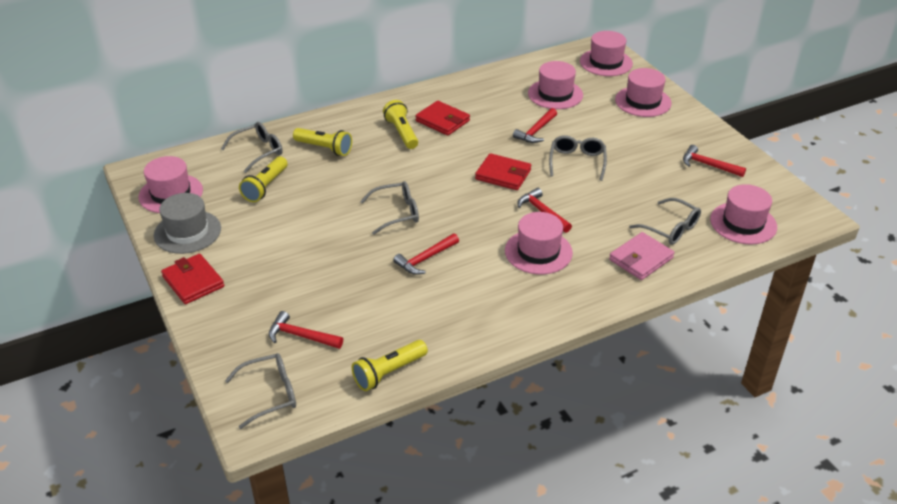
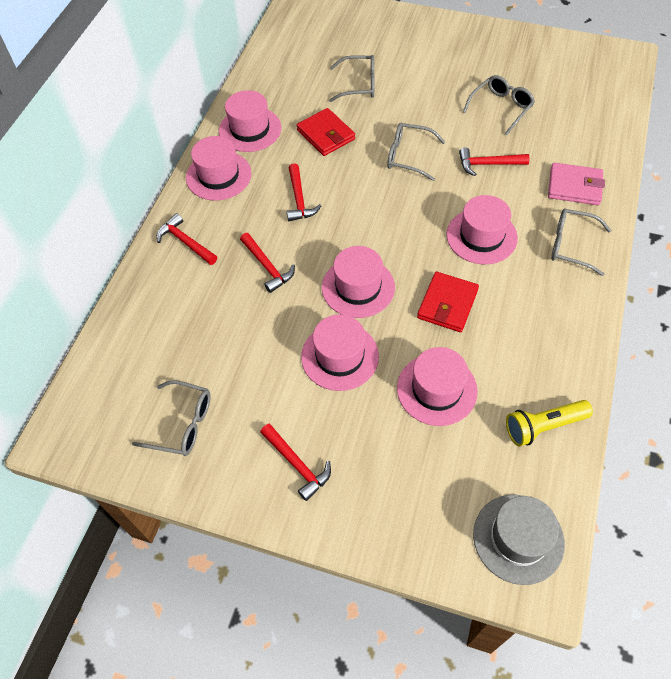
red wallet: 3 -> 2
yellow flashlight: 4 -> 1

